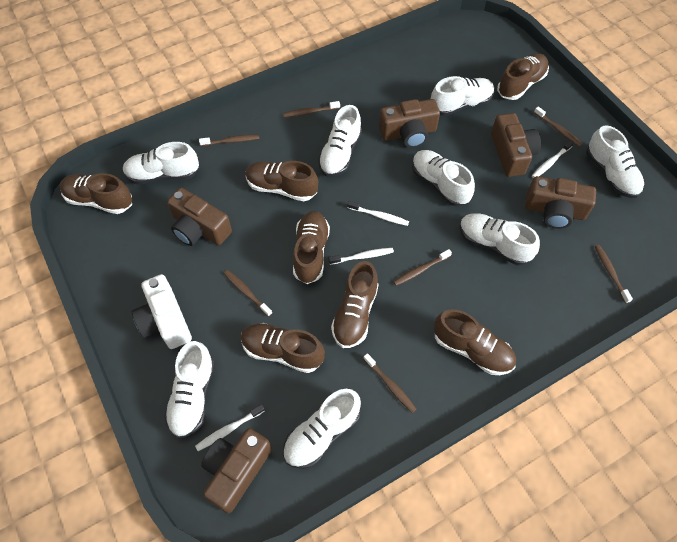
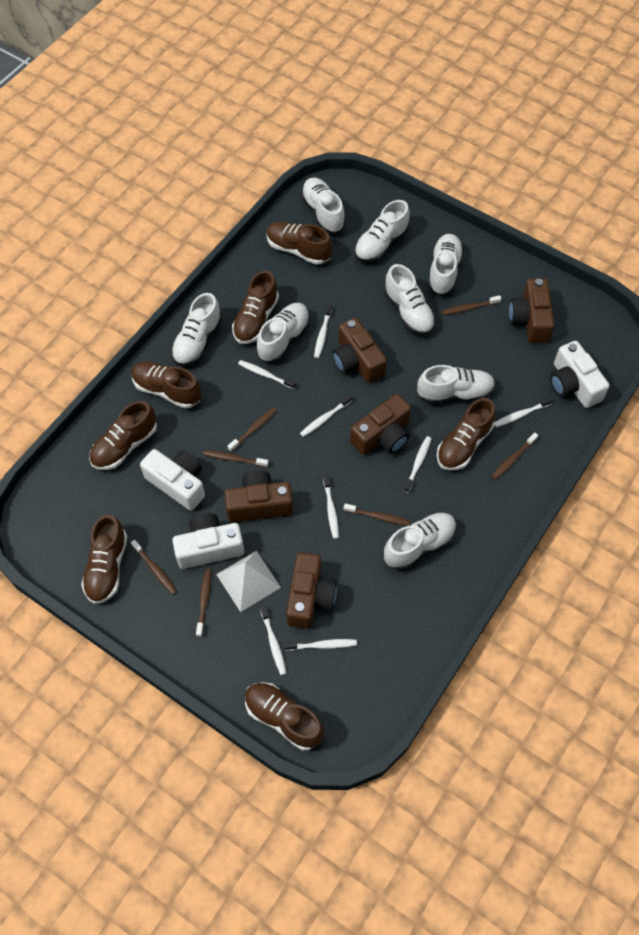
white camera: 1 -> 3
white pyramid: 0 -> 1
white toothbrush: 4 -> 8

